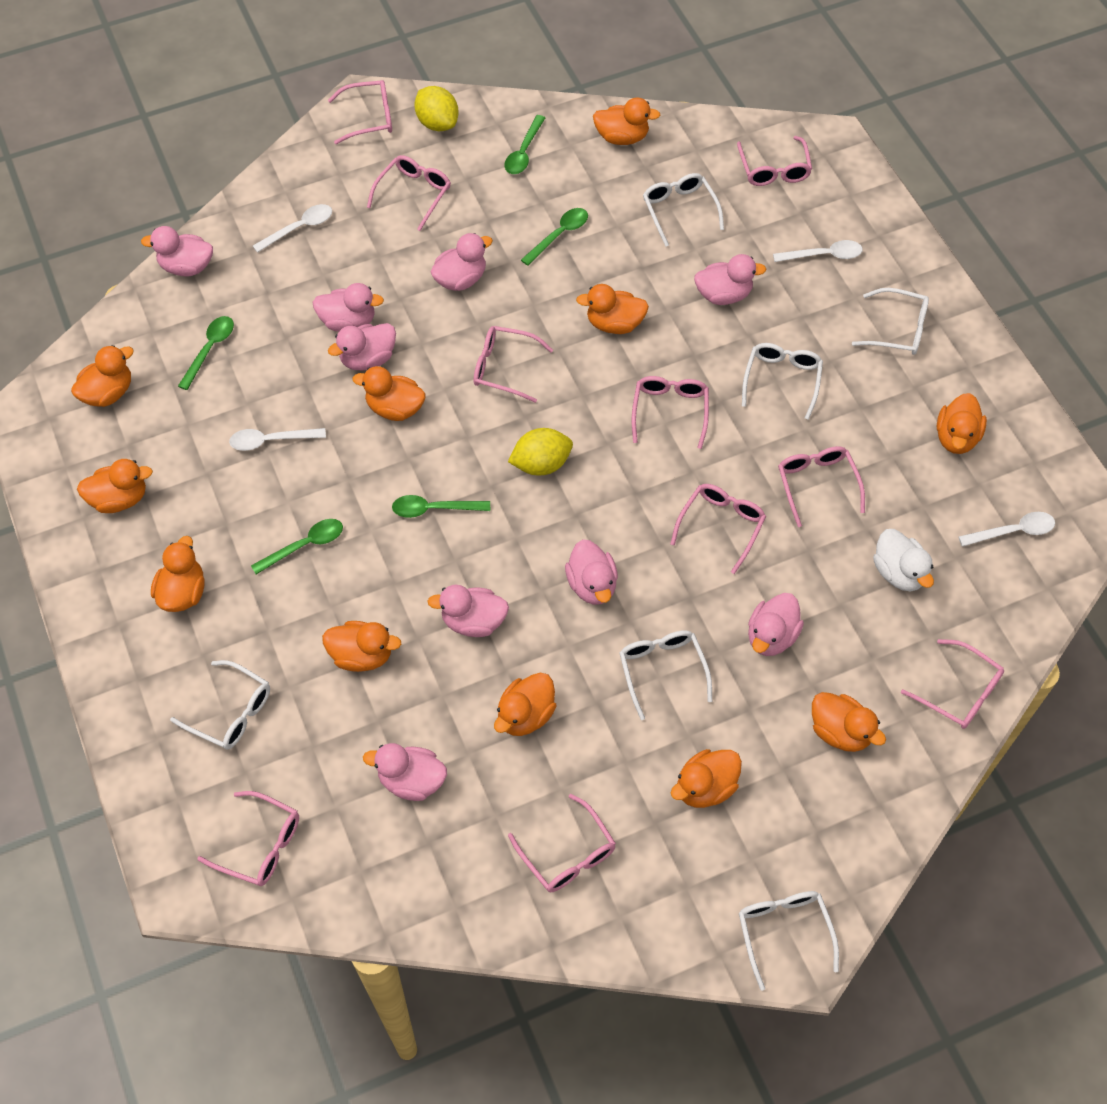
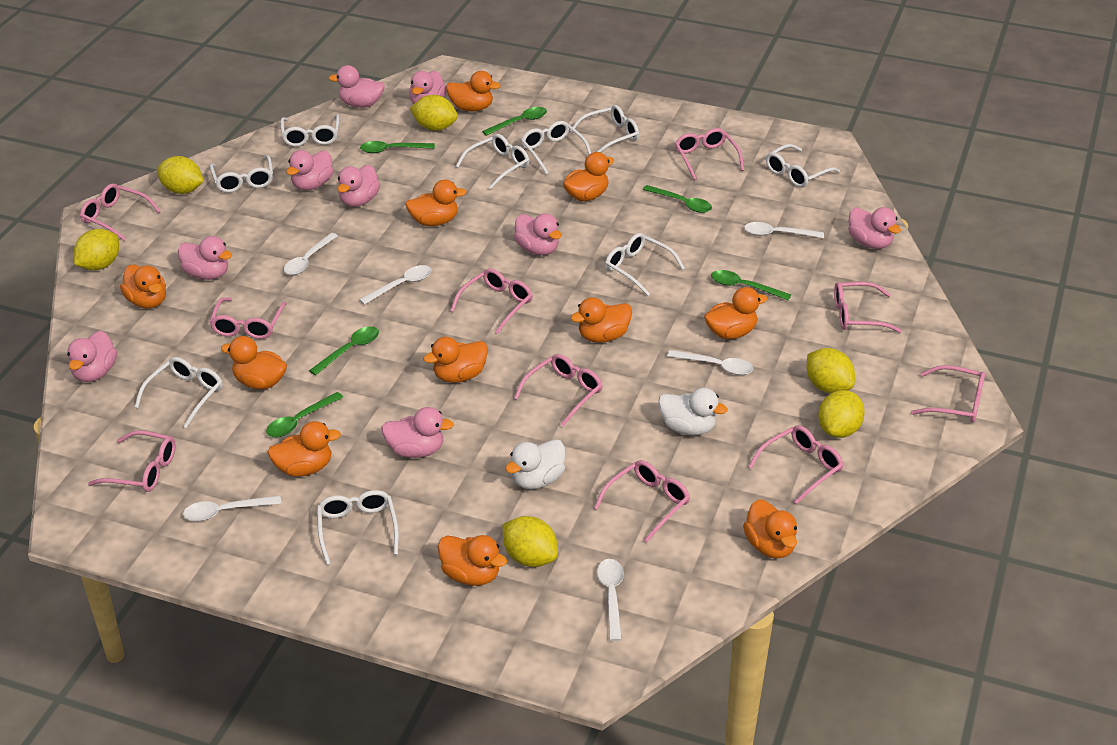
green spoon: 5 -> 6
white duck: 1 -> 2
white glasses: 6 -> 9
white spoon: 4 -> 6
yellow lemon: 2 -> 6

